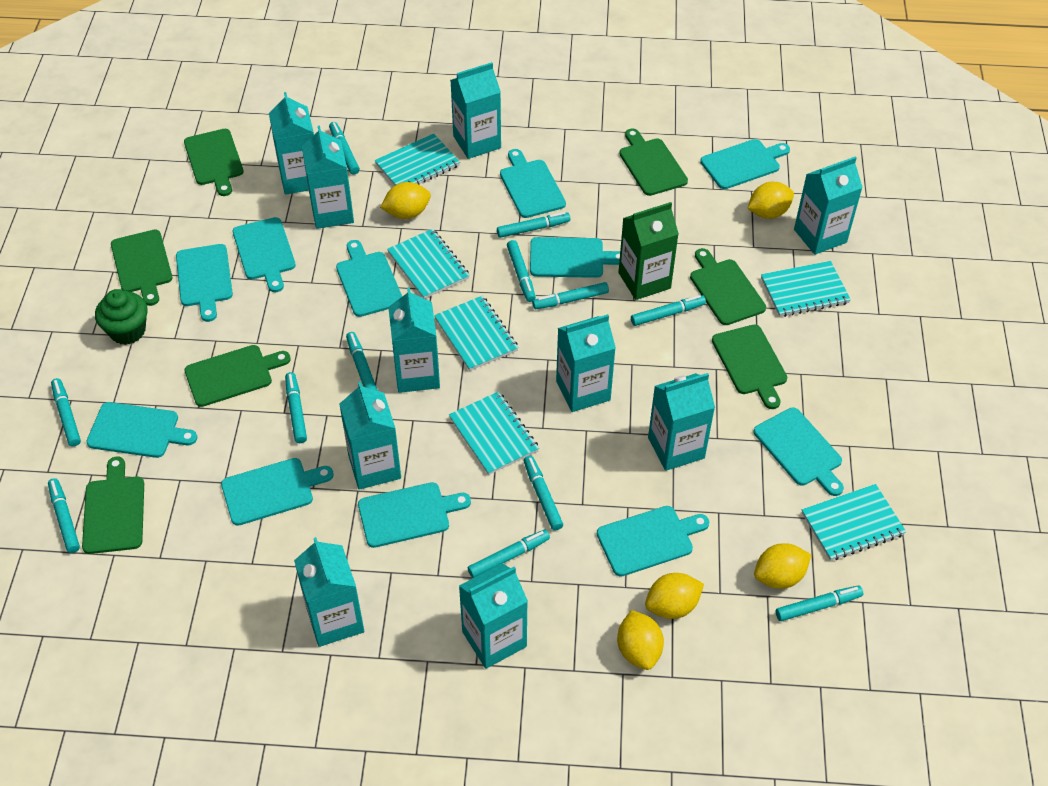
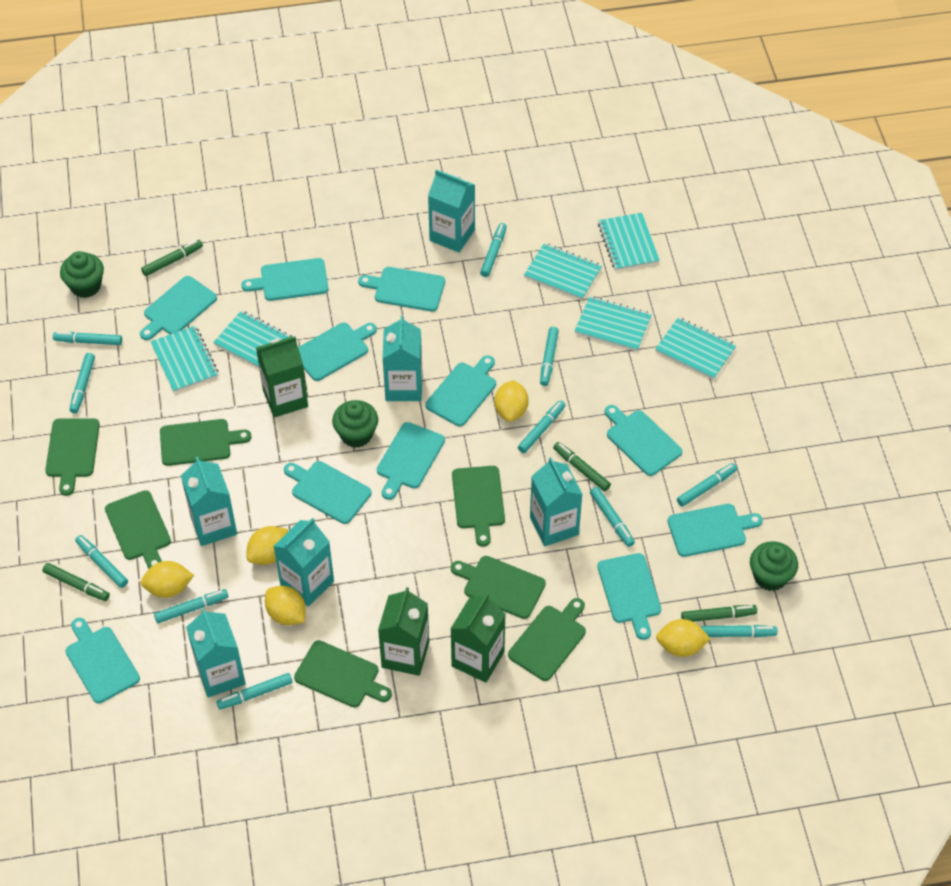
green carton: 1 -> 3
green cupcake: 1 -> 3
green marker: 0 -> 4
turquoise carton: 10 -> 6
turquoise marker: 12 -> 11

